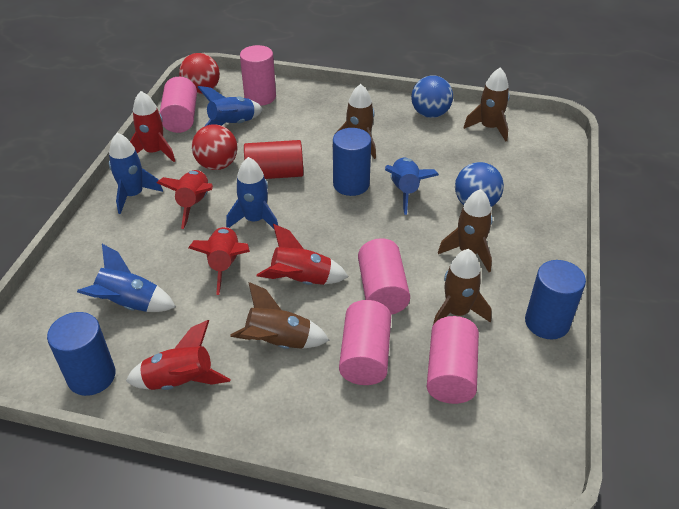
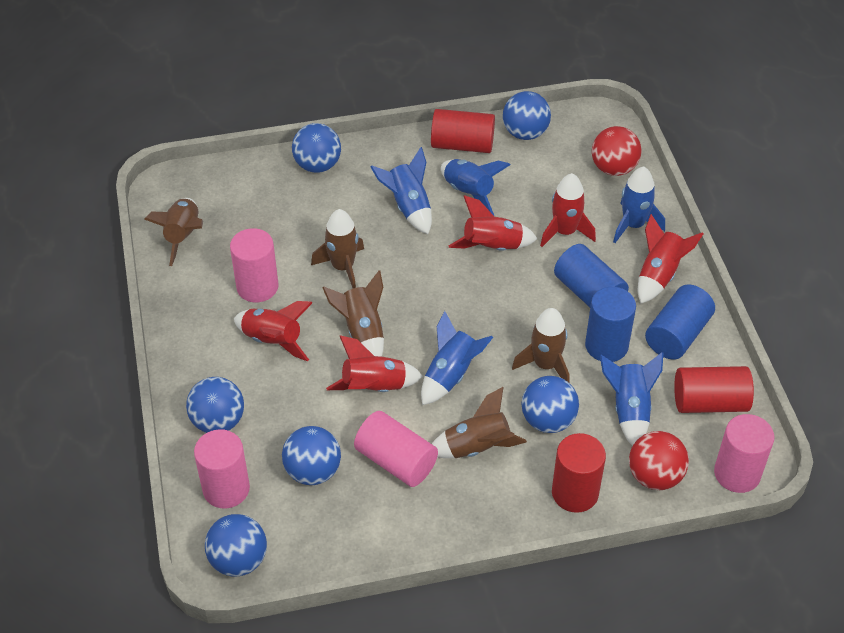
blue ball: 2 -> 6
pink cylinder: 5 -> 4
red cylinder: 1 -> 3

